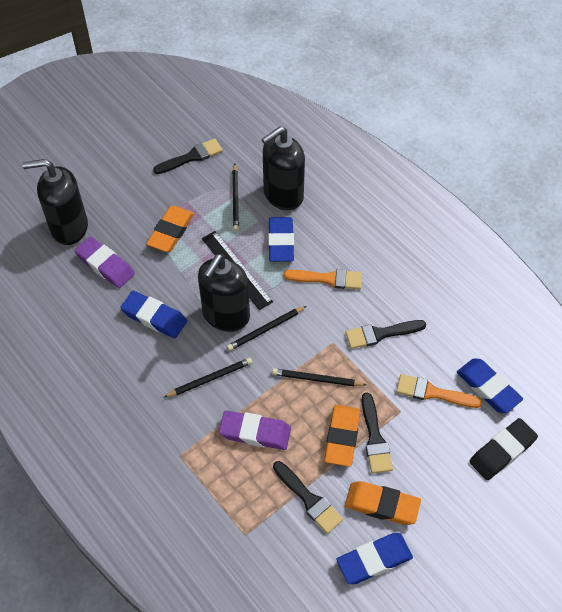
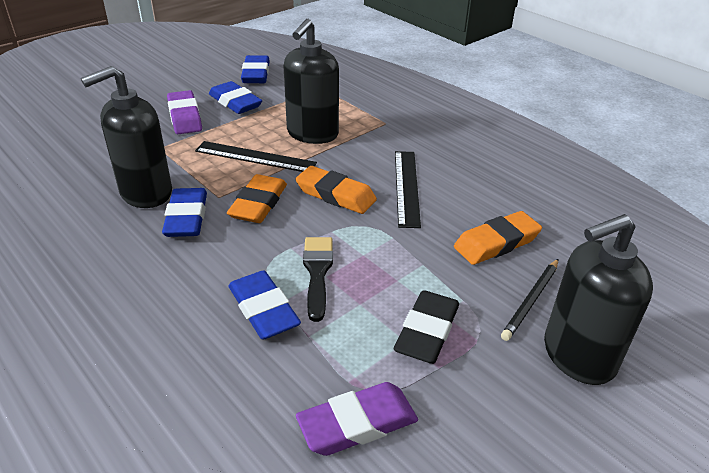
black brush: 4 -> 1
black pencil: 4 -> 1
black ruler: 1 -> 2
orange brush: 2 -> 0

